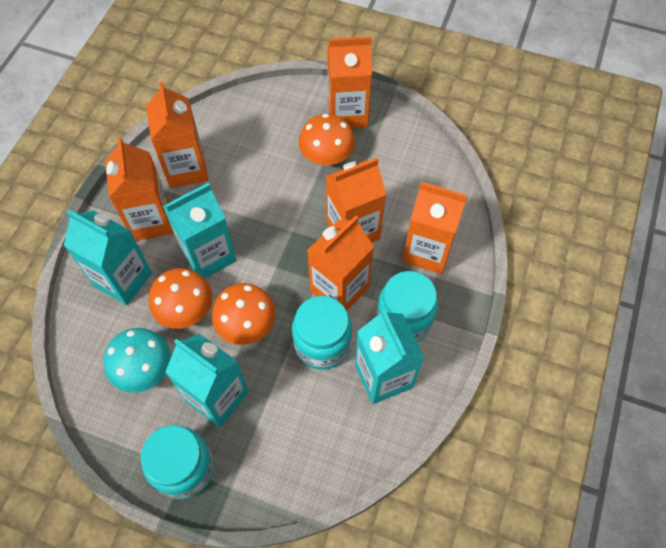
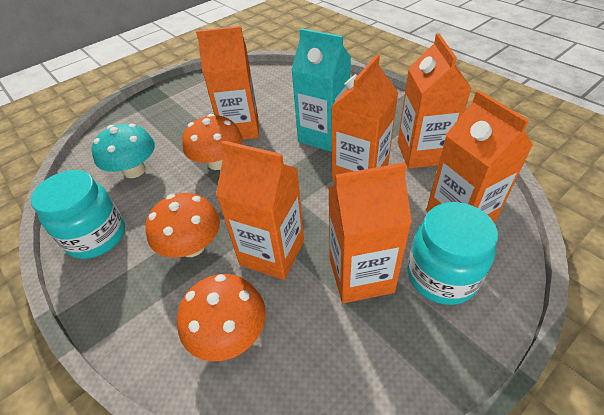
turquoise carton: 4 -> 1
turquoise jar: 3 -> 2

